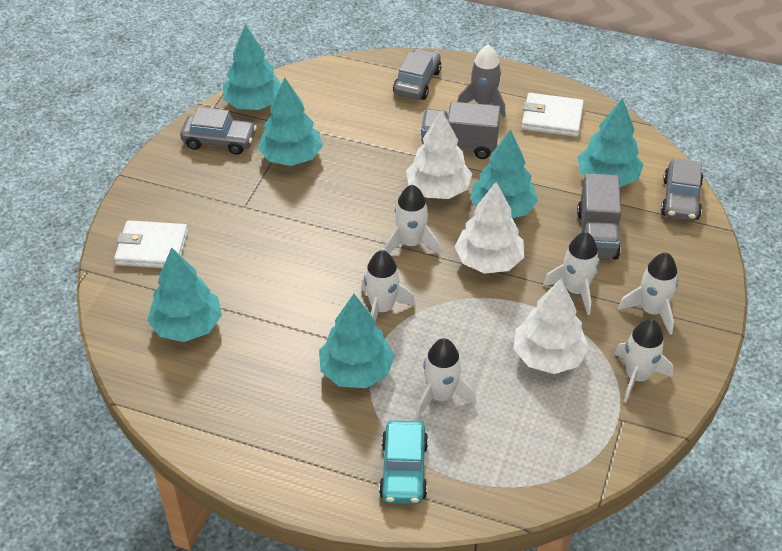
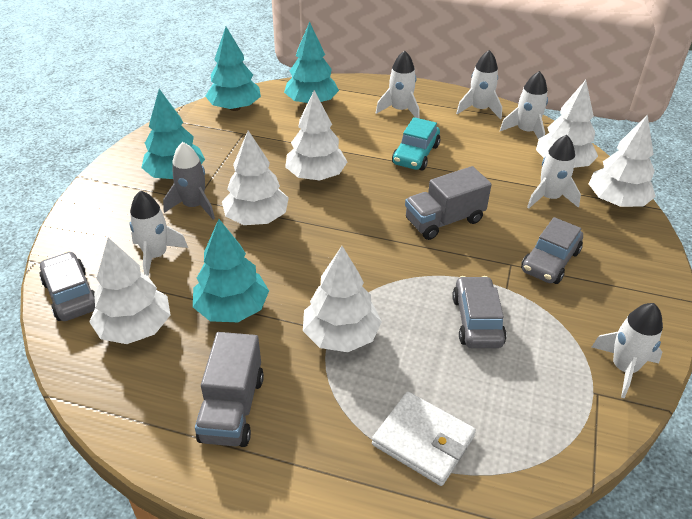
turquoise tree: 6 -> 4
white tree: 3 -> 6
white wallet: 2 -> 1

